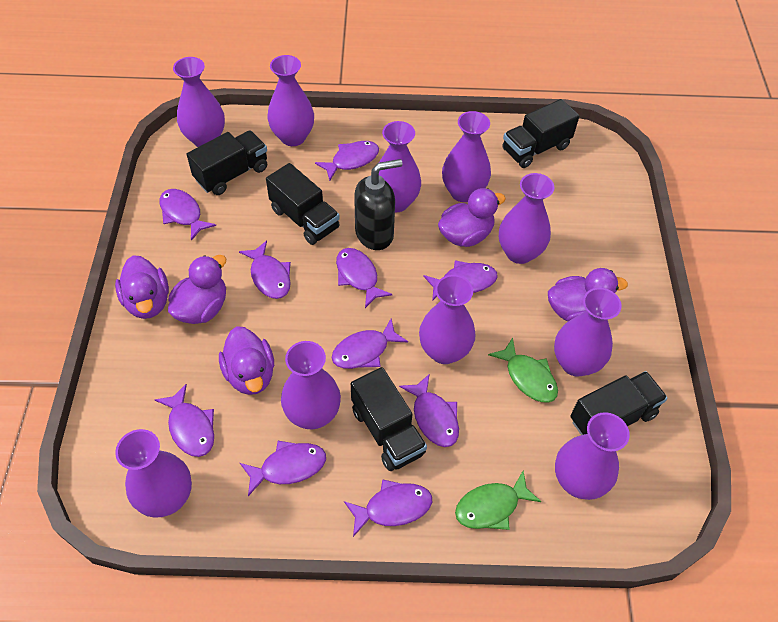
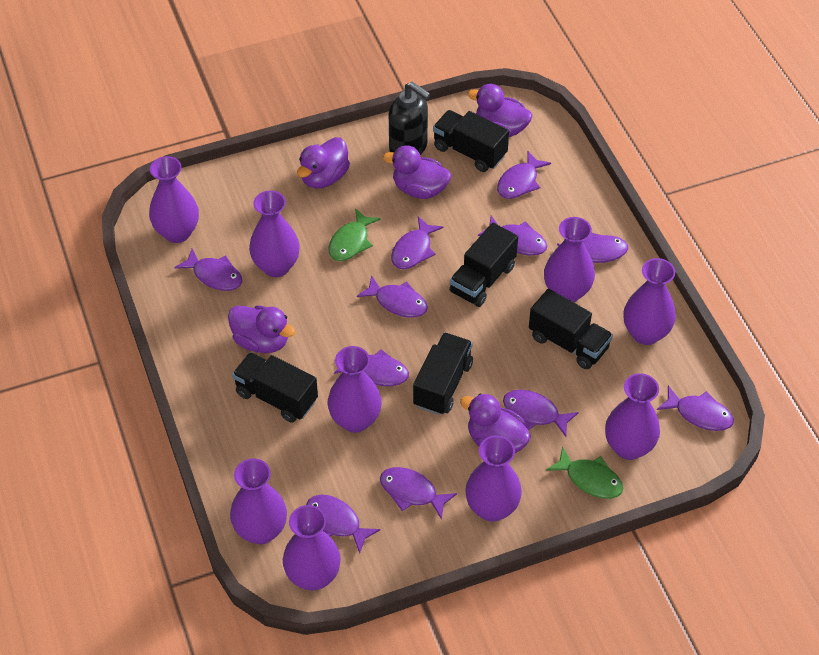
purple fish: 10 -> 11
purple vase: 10 -> 9

